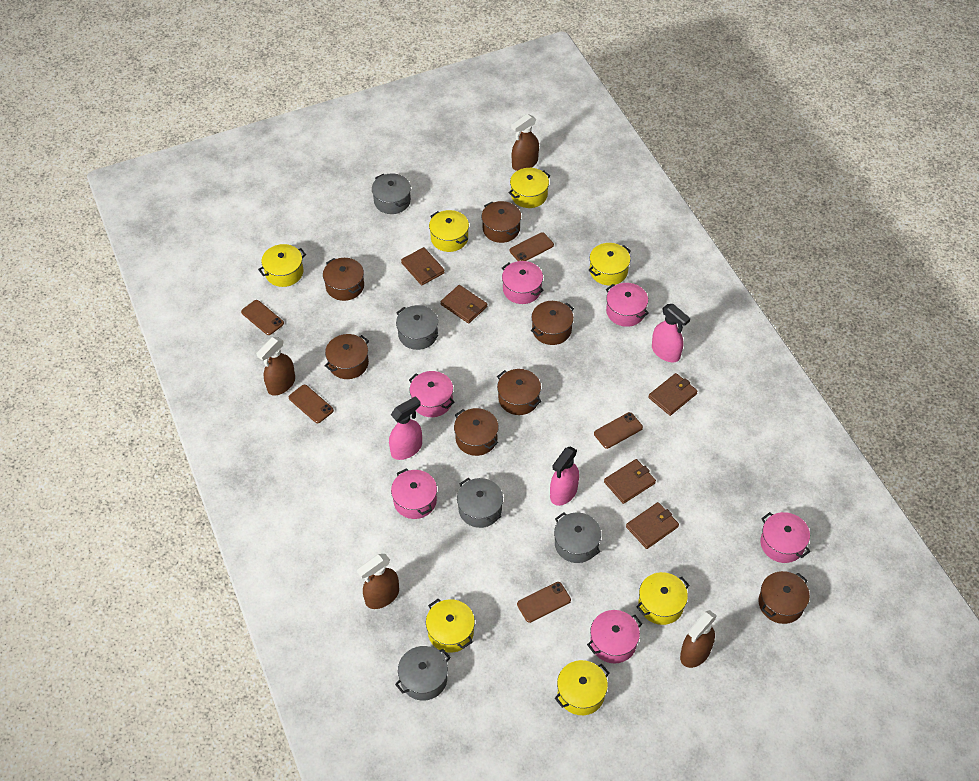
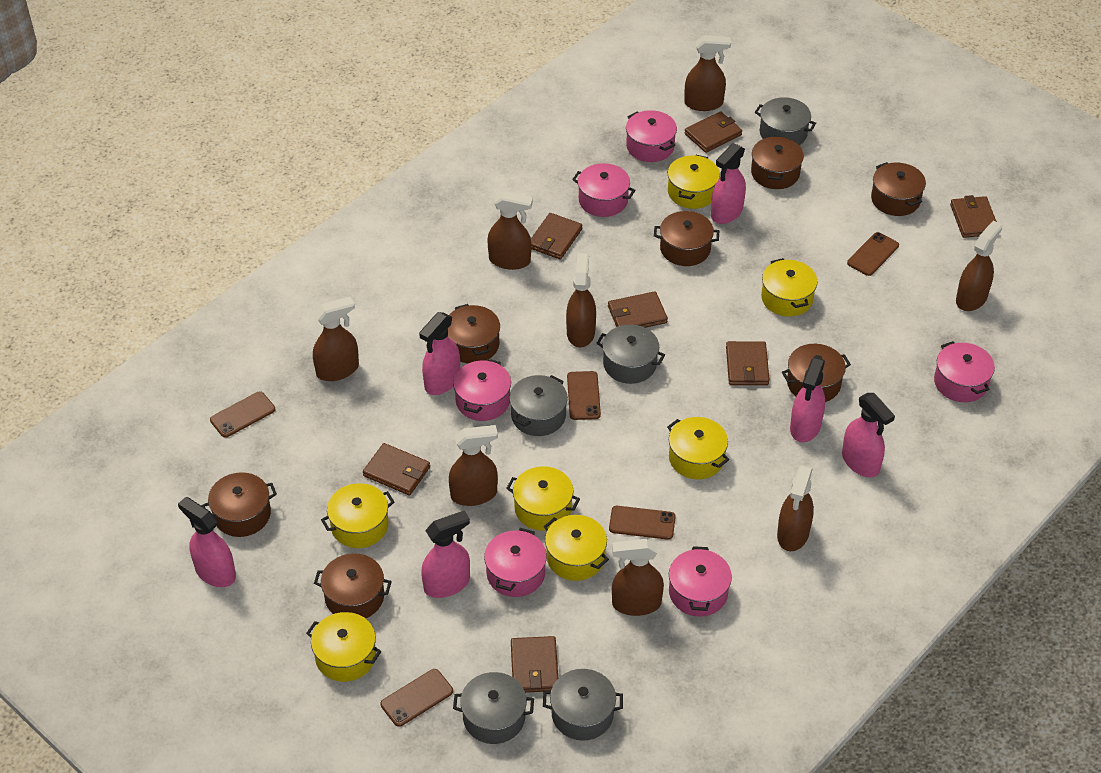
brown spray bottle: 4 -> 8
brown wallet: 5 -> 7
pink spray bottle: 3 -> 6

